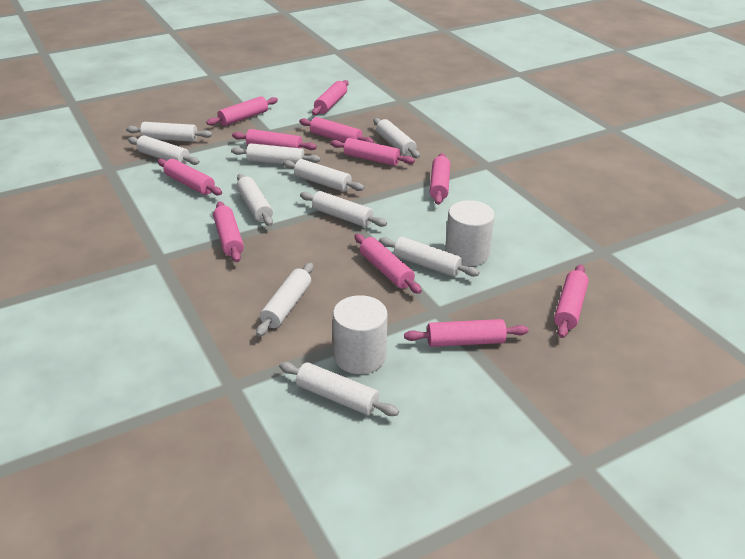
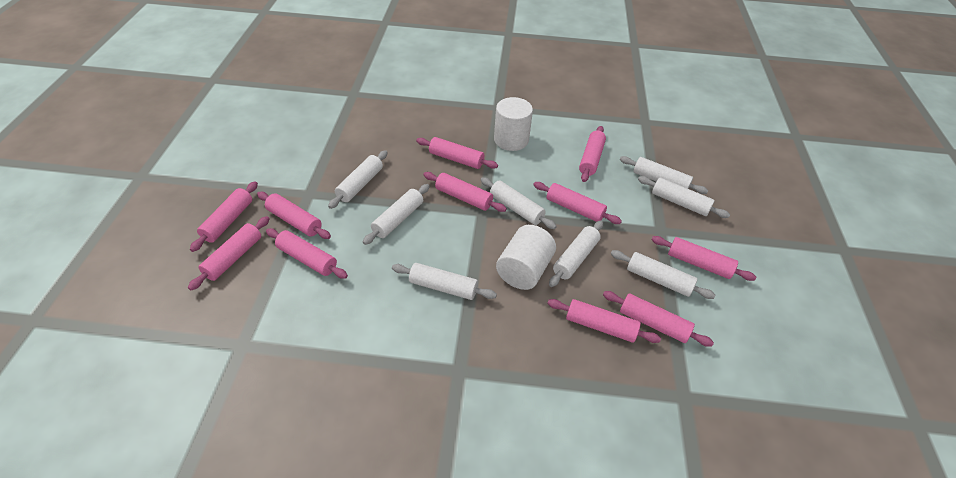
white rolling pin: 10 -> 8

